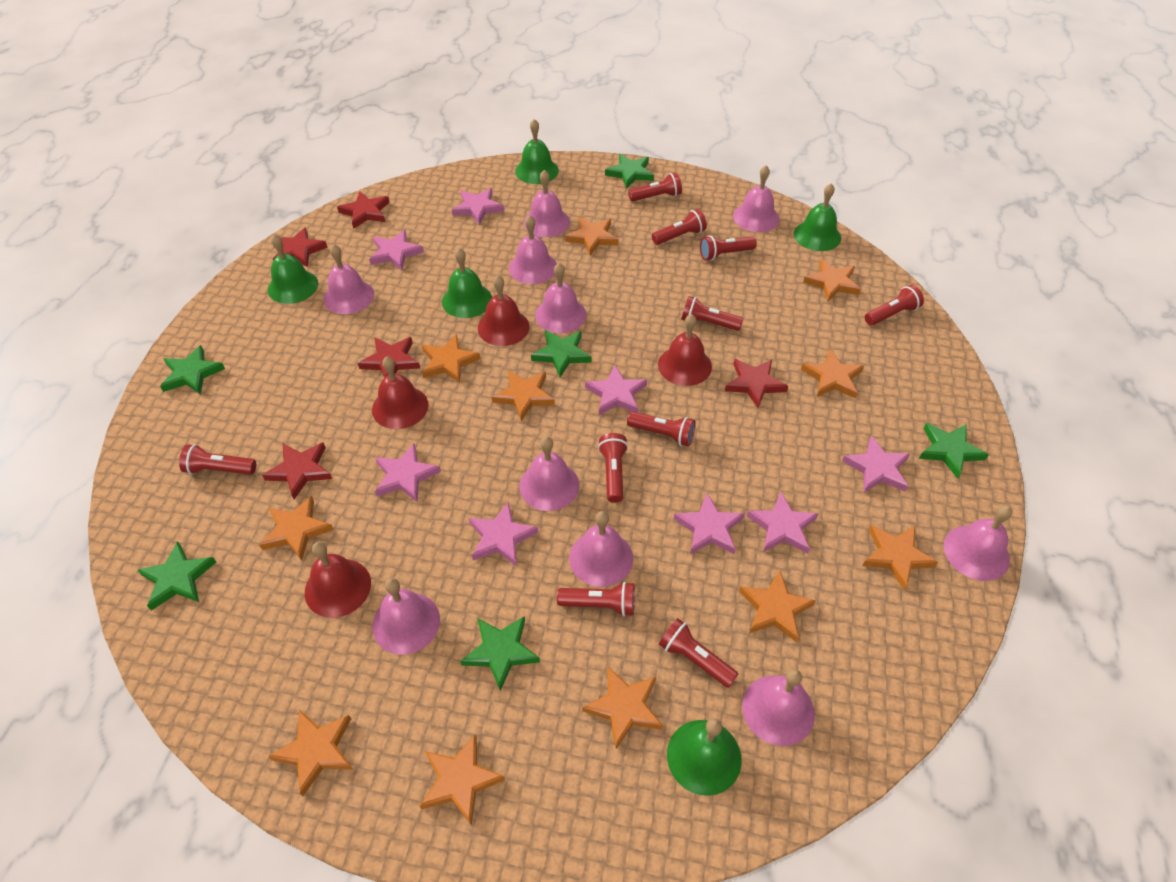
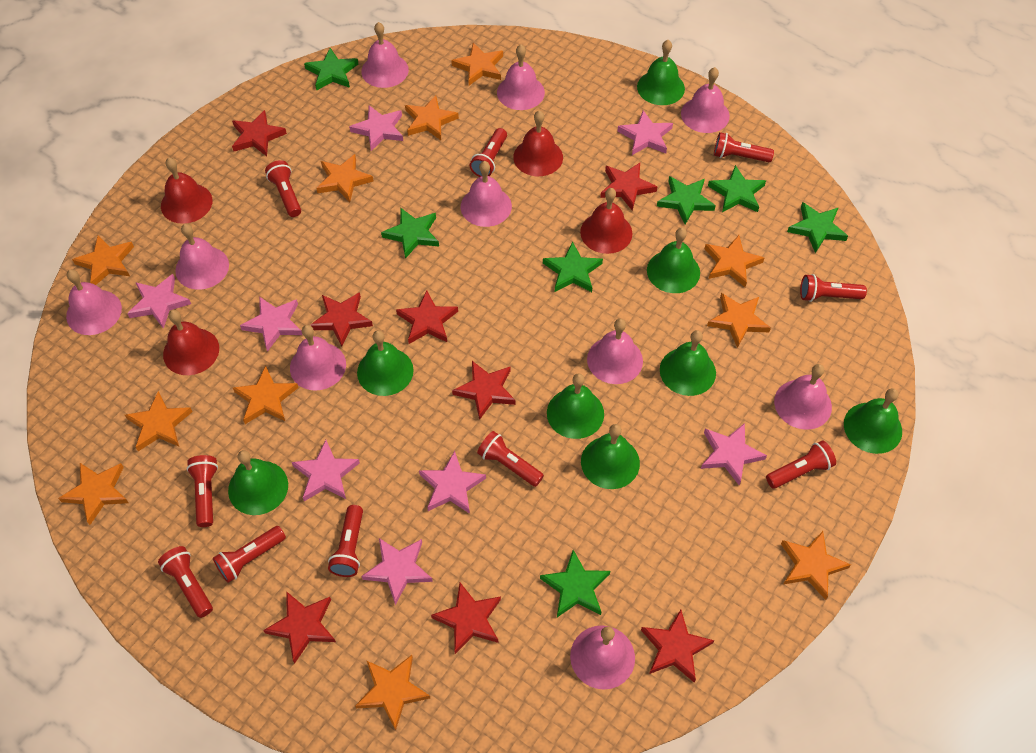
green bell: 5 -> 8
green star: 6 -> 7
red star: 5 -> 8

